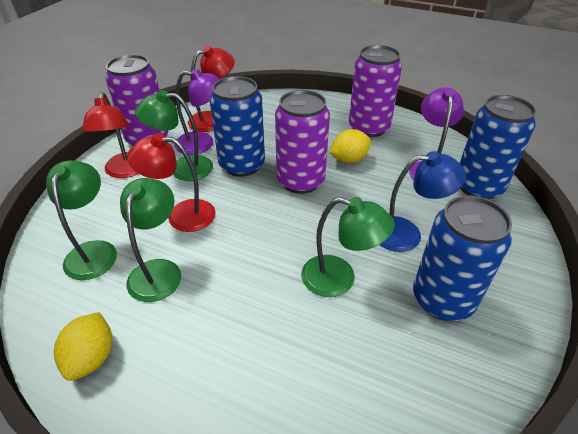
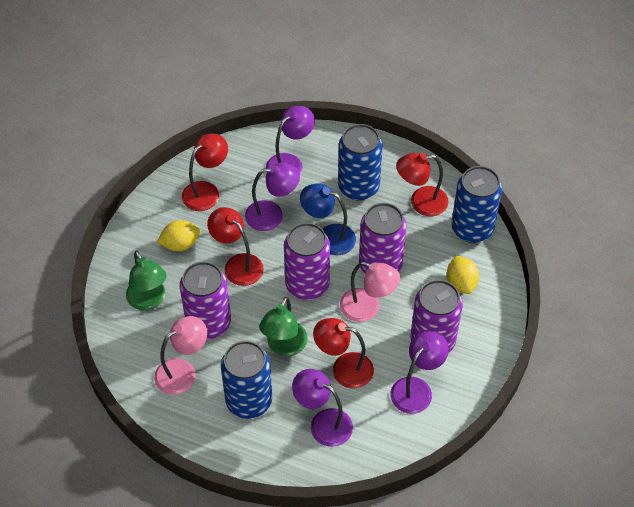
green lamp: 4 -> 2
pink lamp: 0 -> 2
purple can: 3 -> 4
purple lamp: 2 -> 4
red lamp: 3 -> 4

